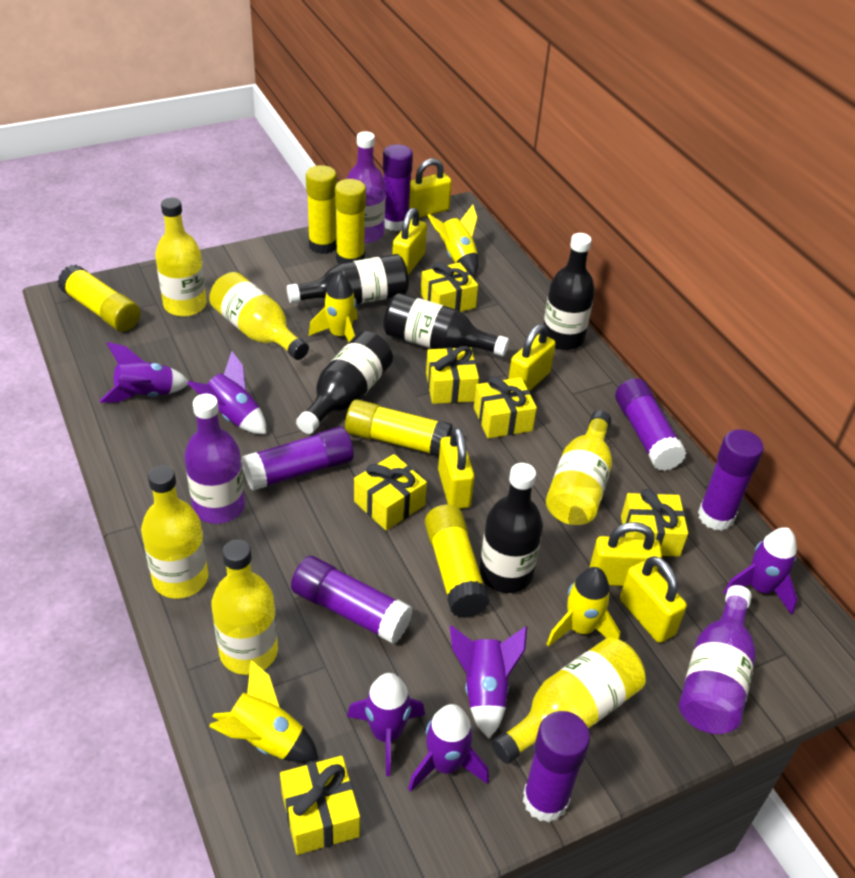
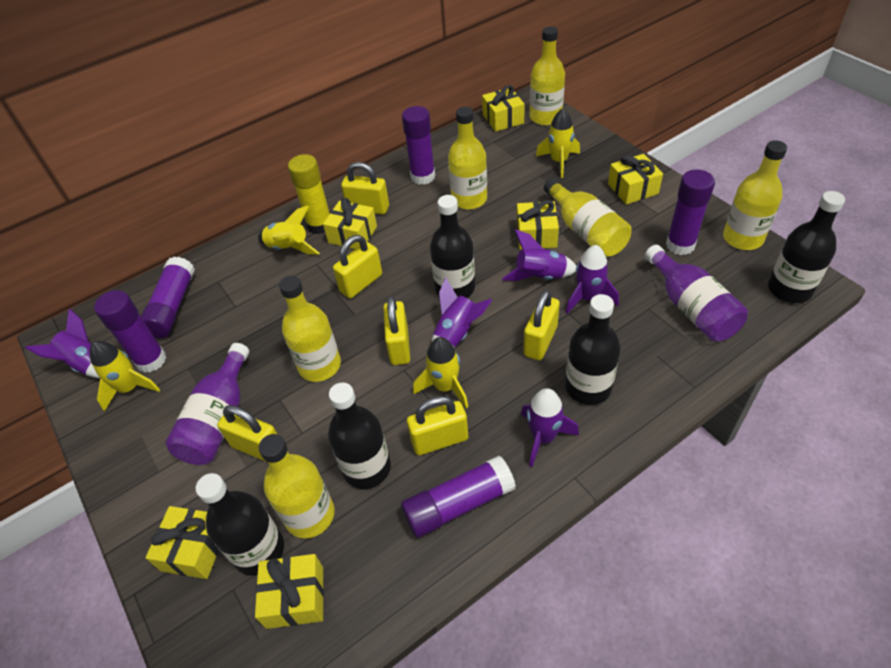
purple bottle: 3 -> 2
purple glue stick: 6 -> 5
purple rocket: 6 -> 5
yellow glue stick: 5 -> 1

